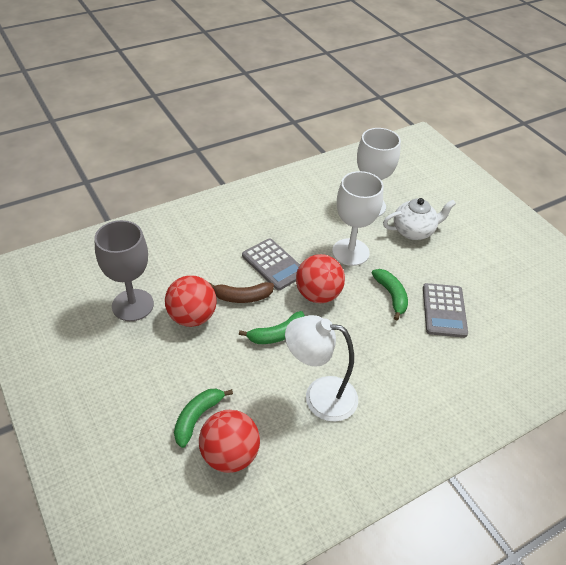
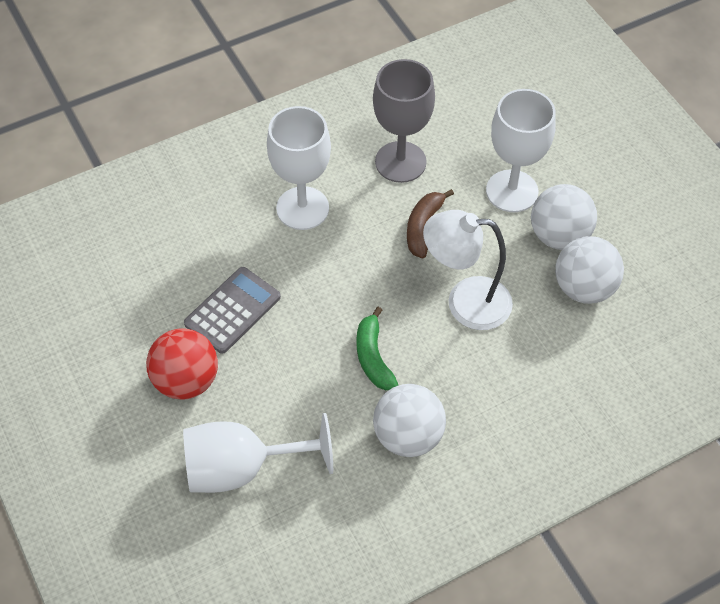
green banana: 3 -> 1
grey calculator: 2 -> 1
red ball: 3 -> 1
white ball: 0 -> 3
white goblet: 2 -> 3
white teapot: 1 -> 0

